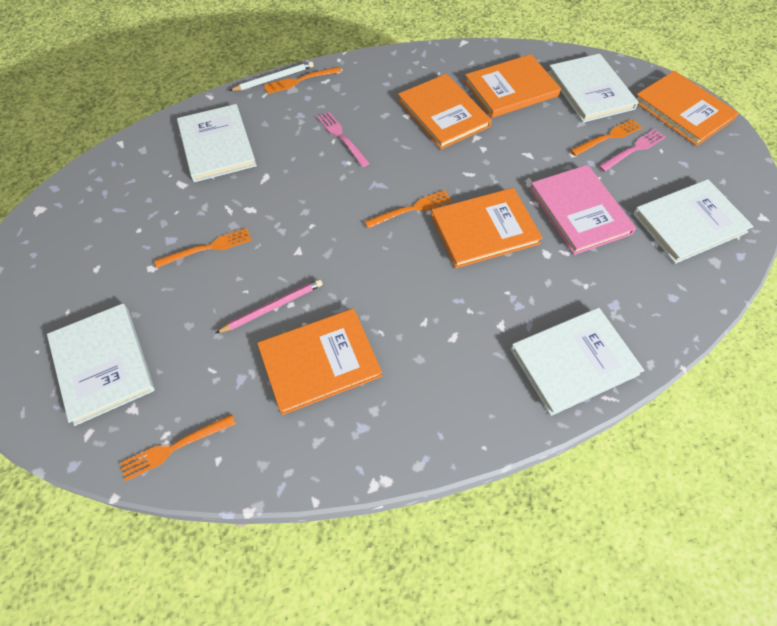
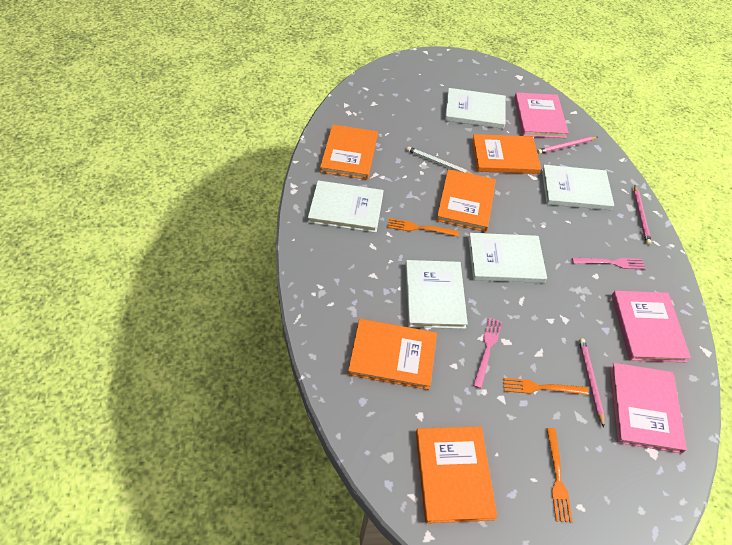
orange fork: 5 -> 3
pink book: 1 -> 3
pink pencil: 1 -> 3

